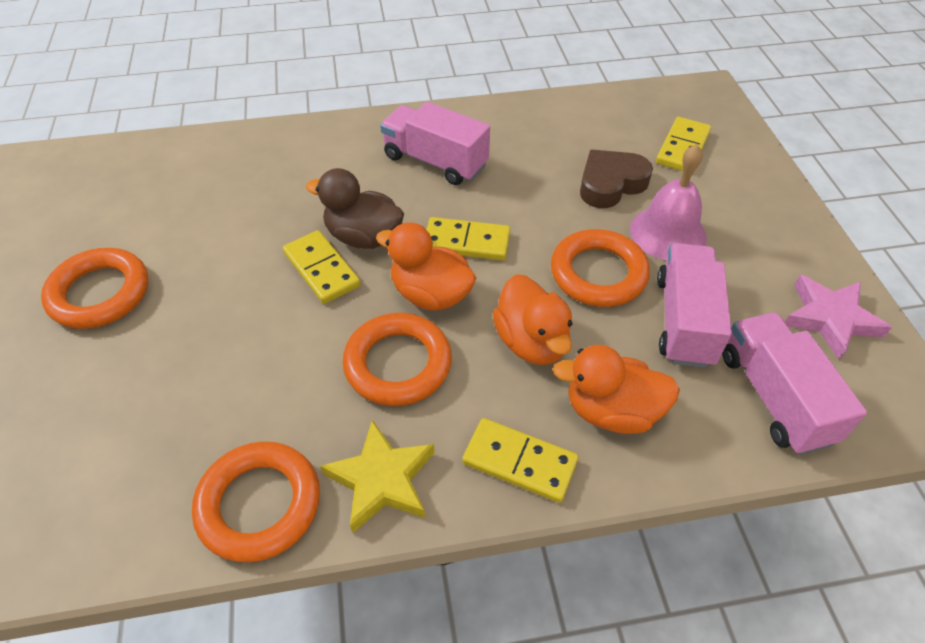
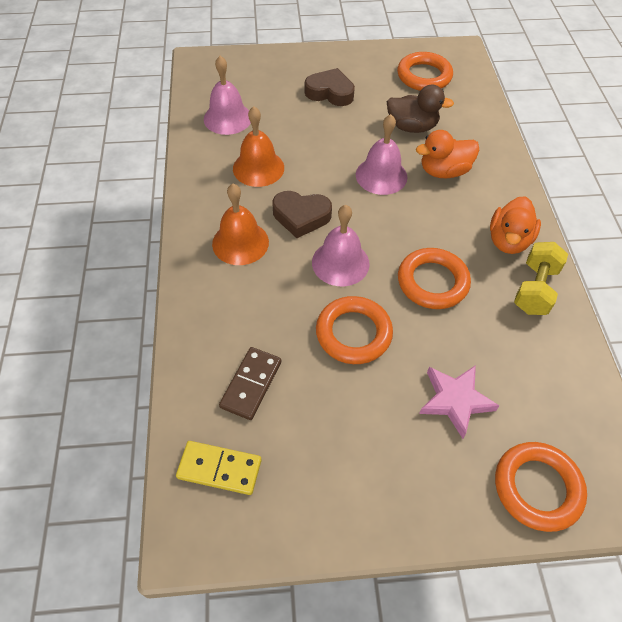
brown domino: 0 -> 1
brown heart: 1 -> 2
orange bell: 0 -> 2
orange duck: 3 -> 2
pink bell: 1 -> 3
pink truck: 3 -> 0
yellow domino: 4 -> 1
yellow dumbbell: 0 -> 1
yellow star: 1 -> 0

